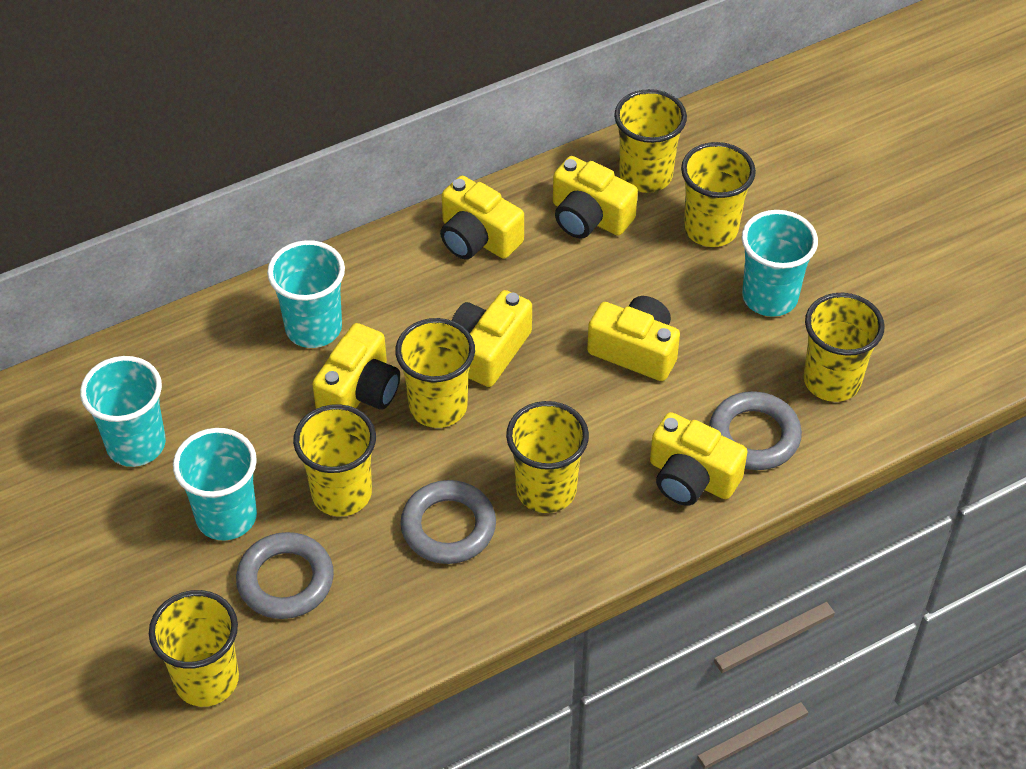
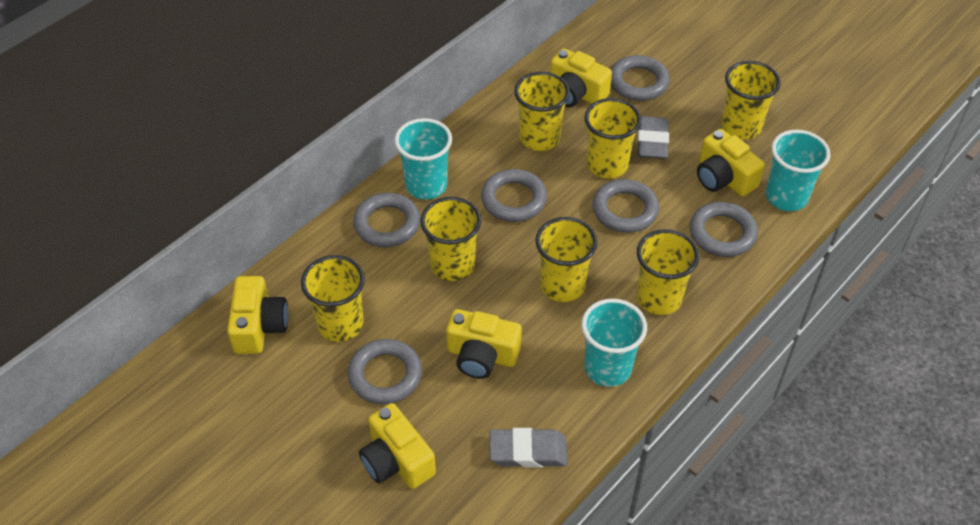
grey eraser: 0 -> 2
grey ring: 3 -> 6
turquoise cup: 4 -> 3
yellow camera: 6 -> 5

